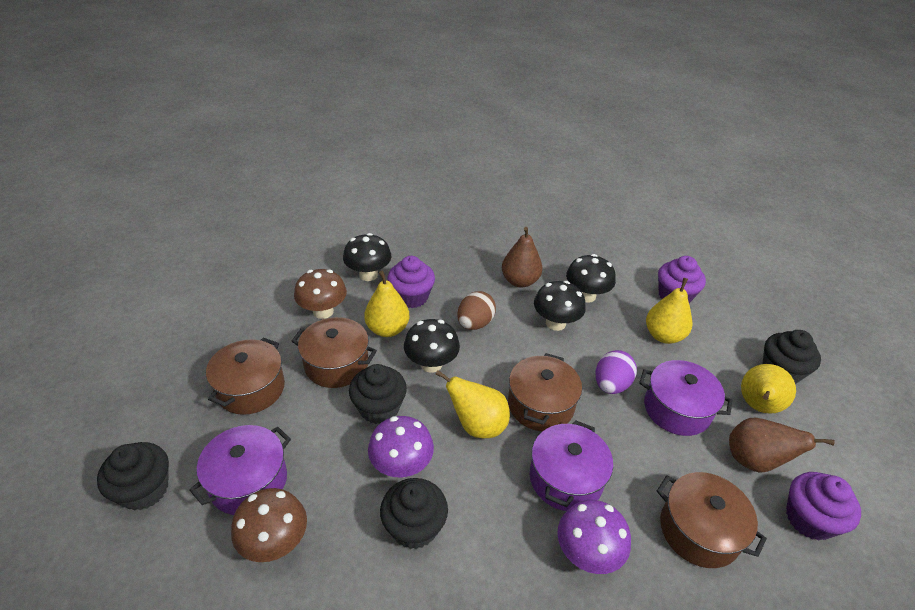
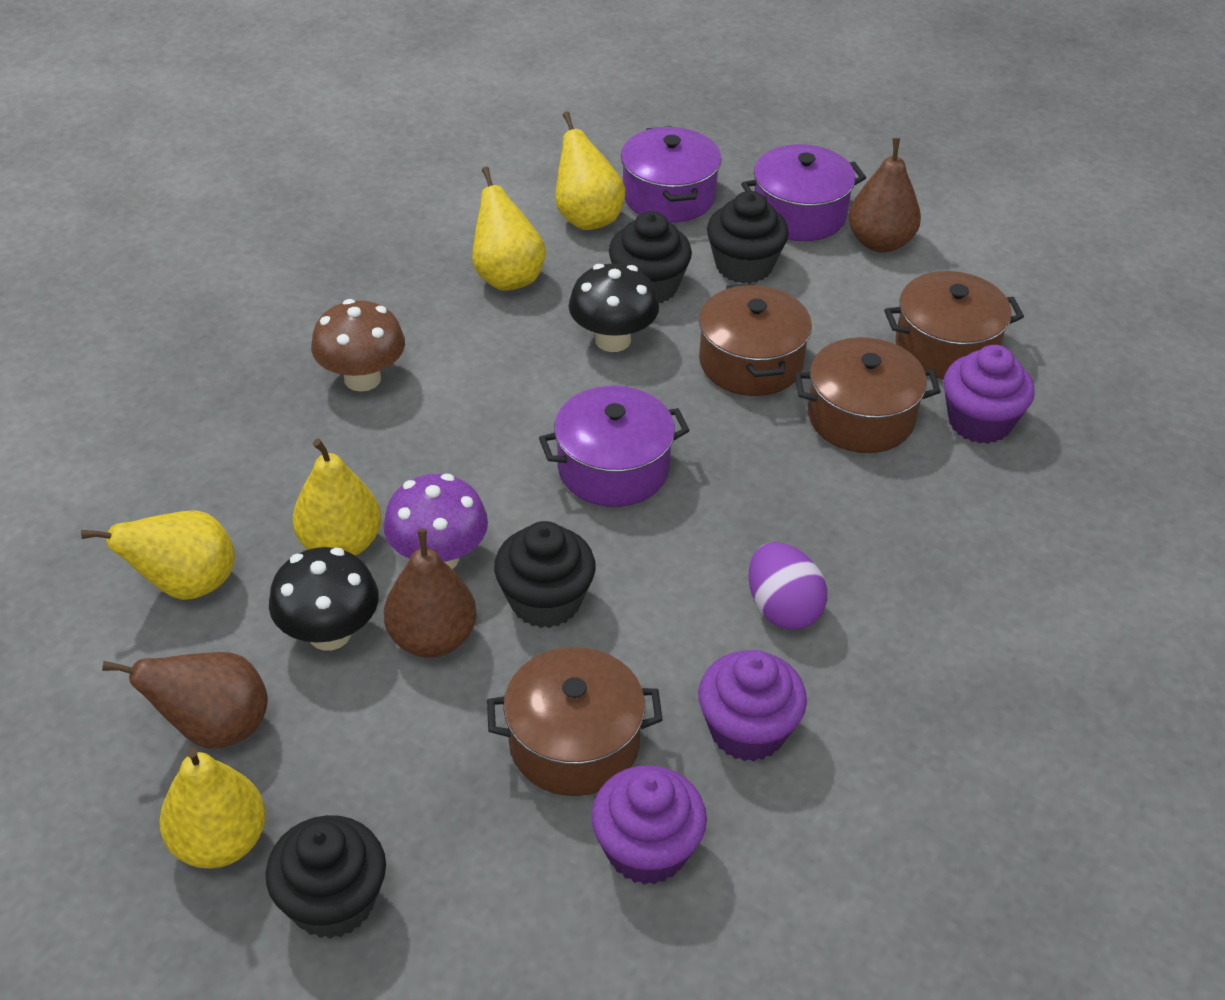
black mushroom: 4 -> 2
brown egg: 1 -> 0
brown mushroom: 2 -> 1
brown pear: 2 -> 3
purple mushroom: 2 -> 1
yellow pear: 4 -> 5

